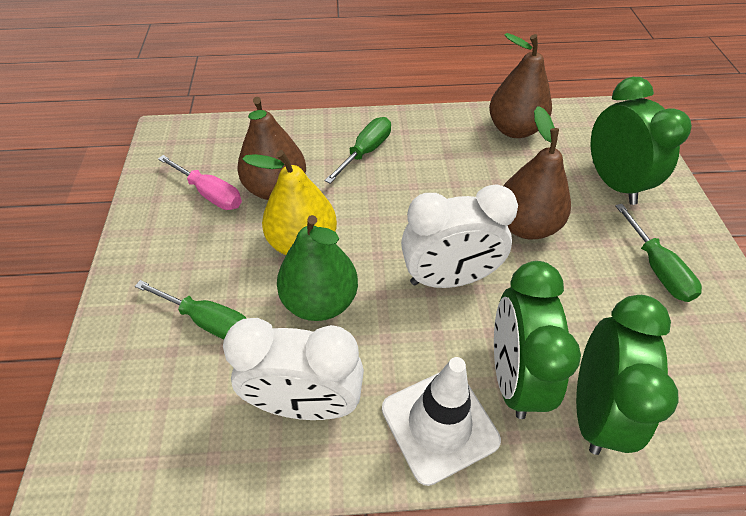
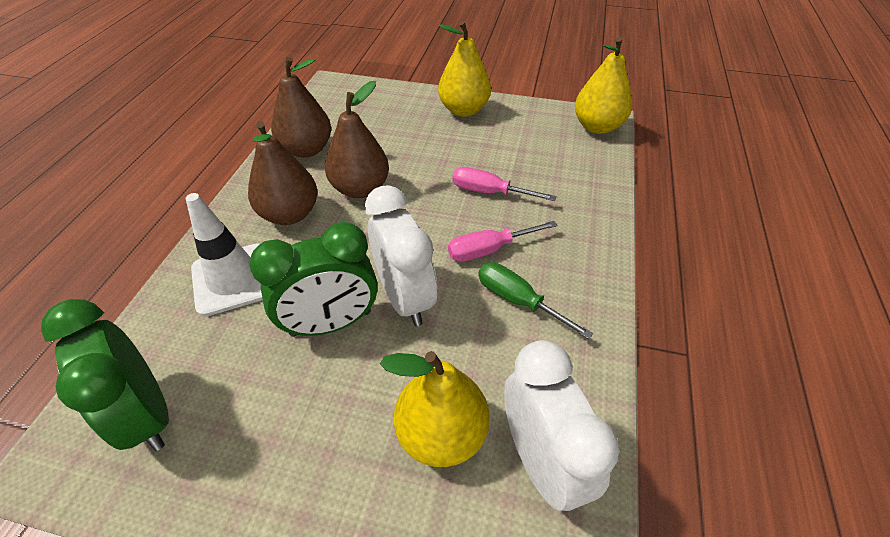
green clock: 3 -> 2
green pear: 1 -> 0
green screwdriver: 3 -> 1
pink screwdriver: 1 -> 2
yellow pear: 1 -> 3

